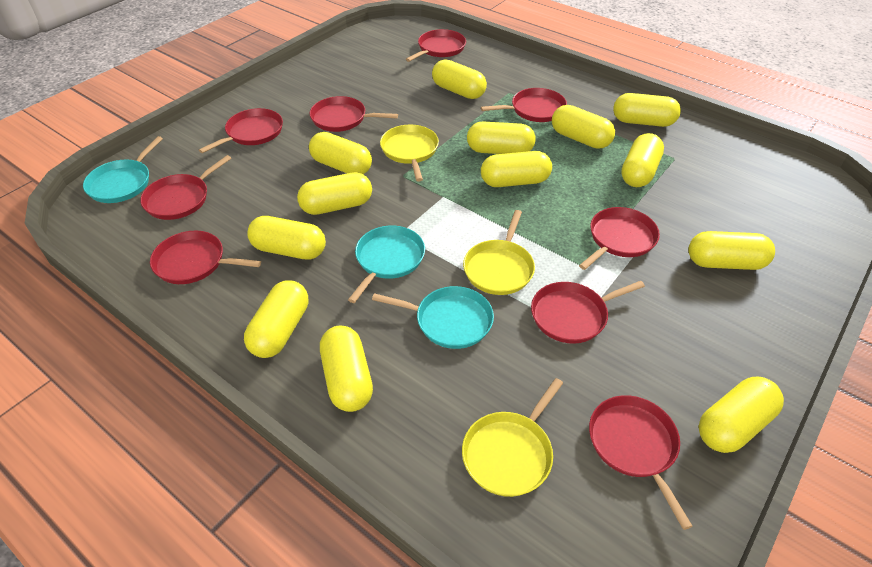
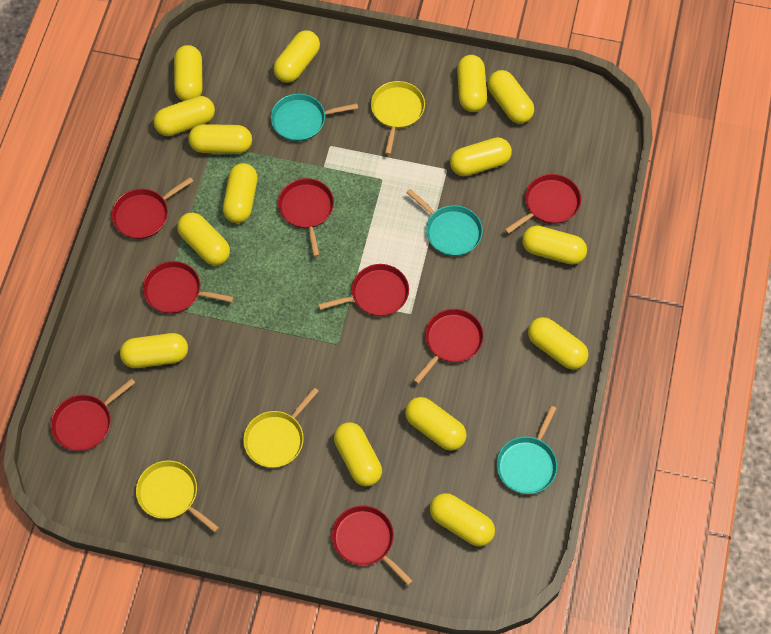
red pan: 9 -> 8
yellow capsule: 13 -> 15

